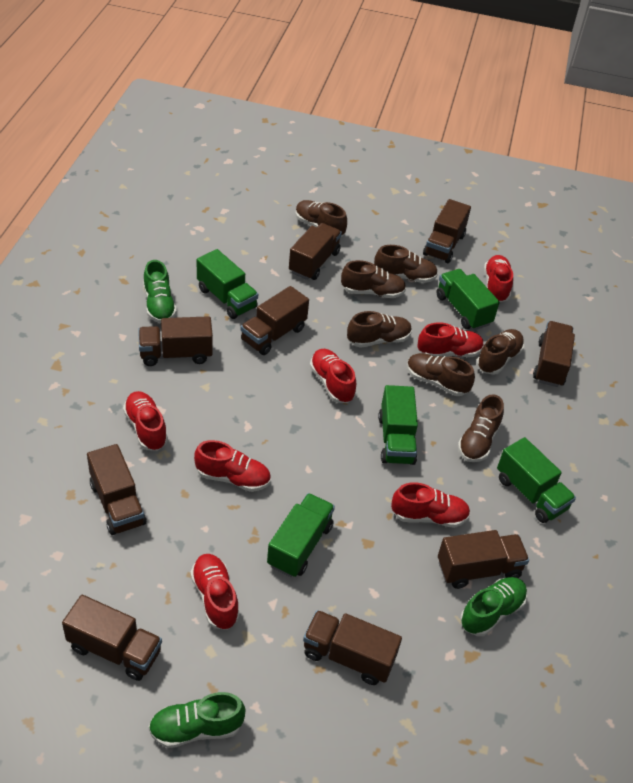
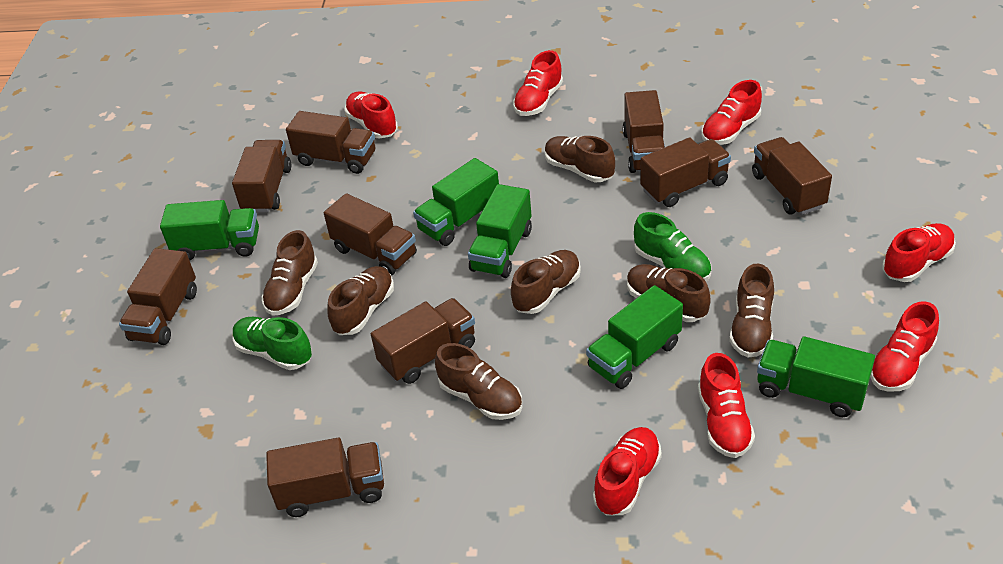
green shoe: 3 -> 2

